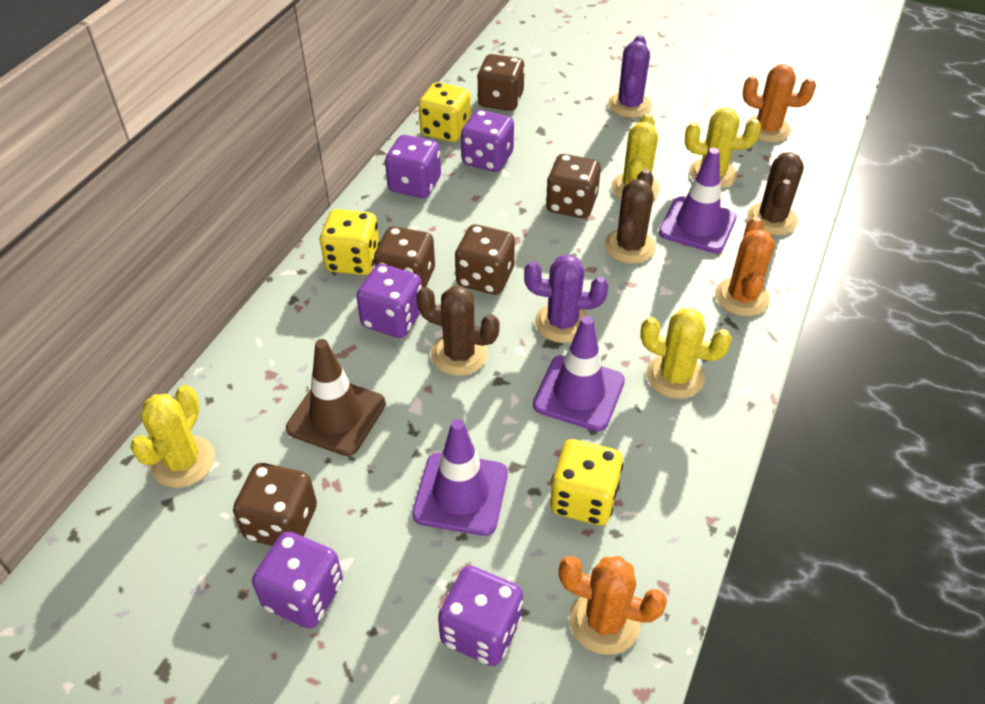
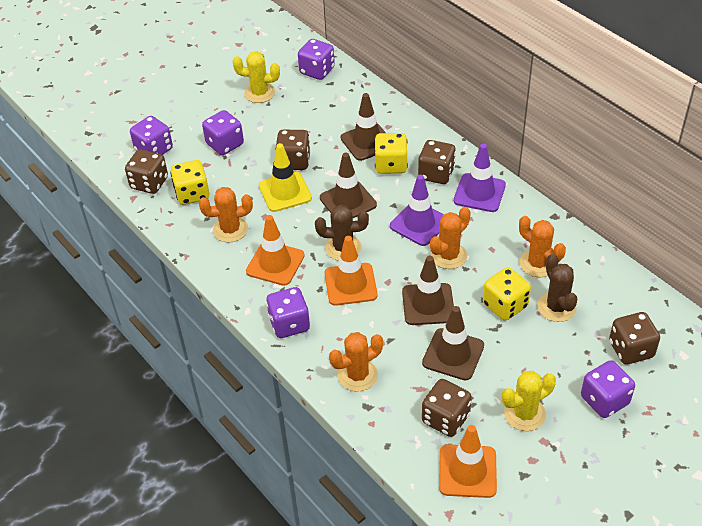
brown cactus: 3 -> 2
brown traffic cone: 1 -> 4
orange cactus: 3 -> 4
orange traffic cone: 0 -> 3
purple cactus: 2 -> 0
purple traffic cone: 3 -> 2
yellow cactus: 4 -> 2
yellow traffic cone: 0 -> 1

